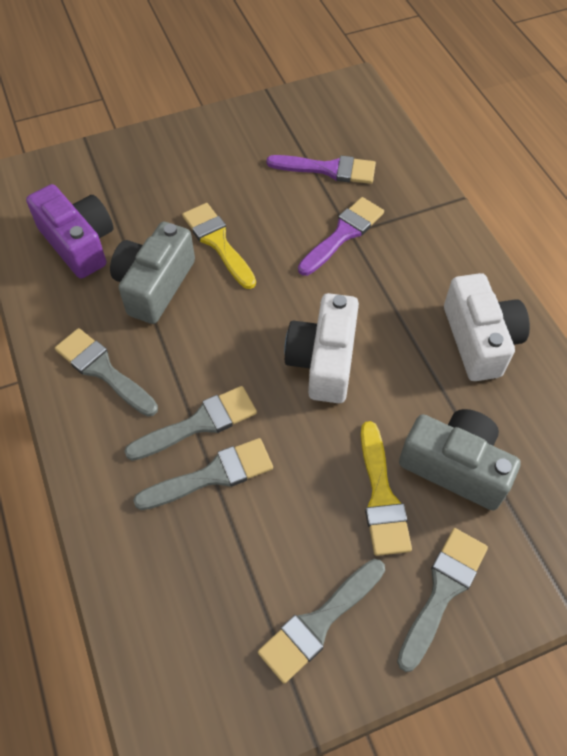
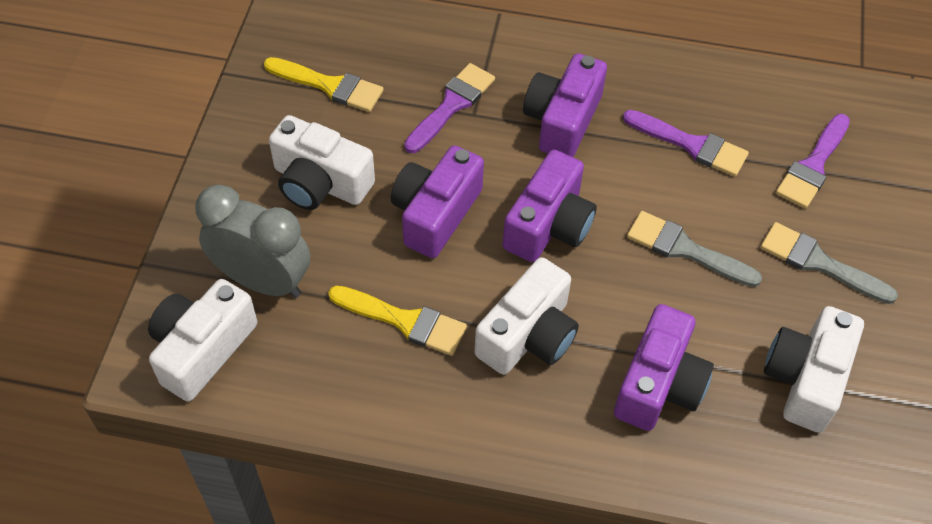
grey brush: 5 -> 2
grey camera: 2 -> 0
grey clock: 0 -> 1
purple brush: 2 -> 3
purple camera: 1 -> 4
white camera: 2 -> 4

